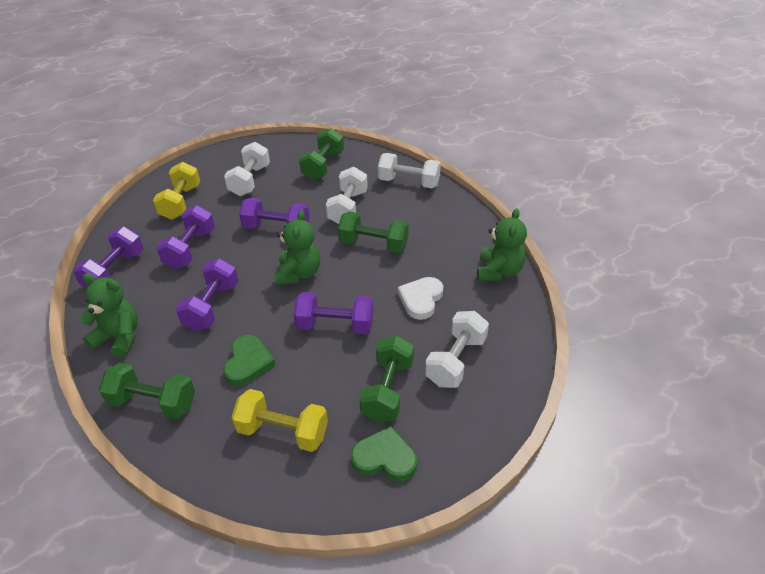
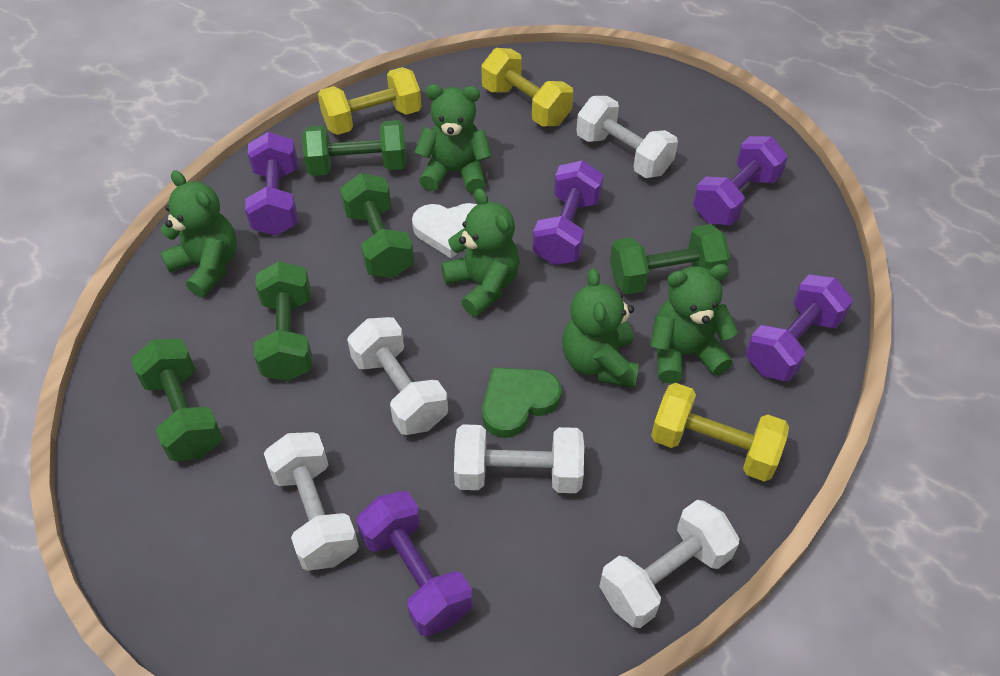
green dumbbell: 4 -> 5
green heart: 2 -> 1
green teddy bear: 3 -> 5
white dumbbell: 4 -> 5
yellow dumbbell: 2 -> 3

